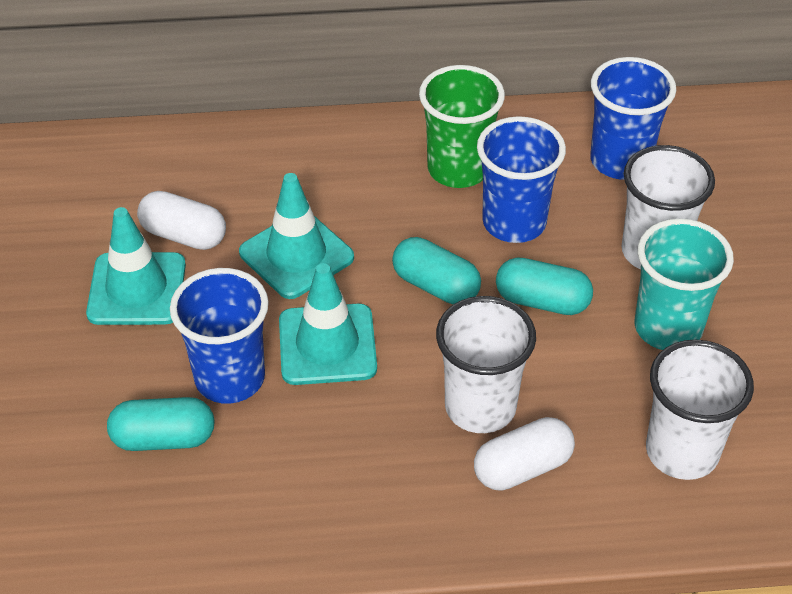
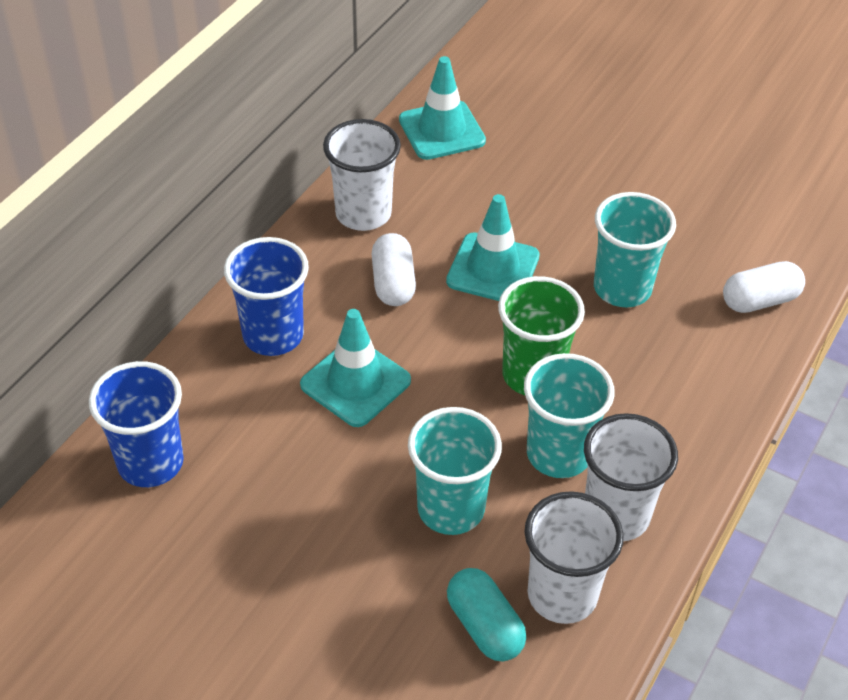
blue cup: 3 -> 2
turquoise capsule: 3 -> 1
turquoise cup: 1 -> 3

